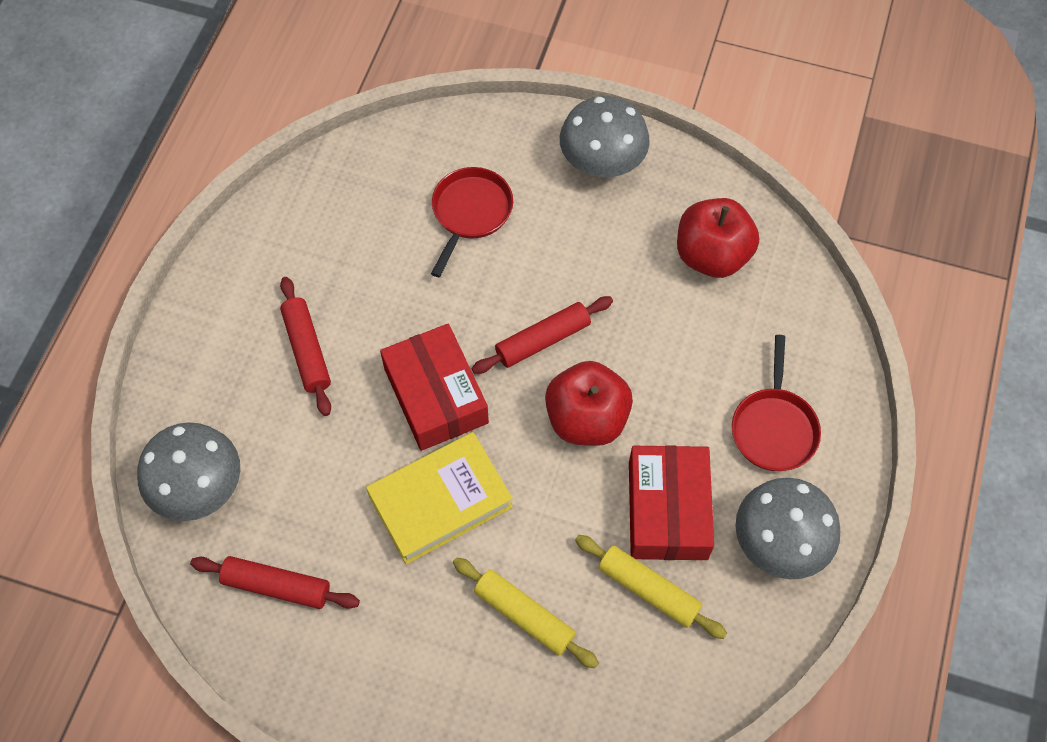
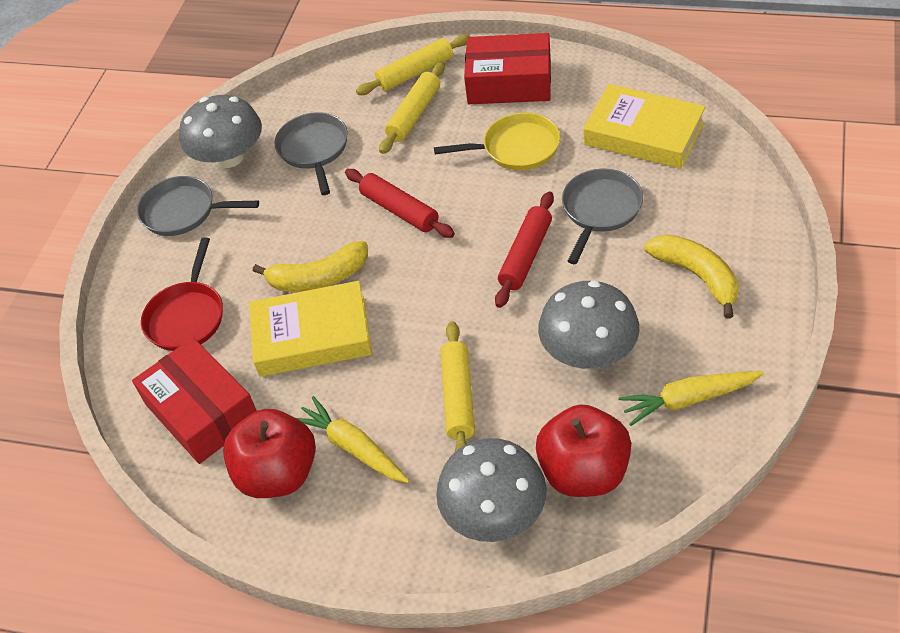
grey pan: 0 -> 3
red pan: 2 -> 1
red rolling pin: 3 -> 2
yellow banana: 0 -> 2
yellow book: 1 -> 2
yellow carrot: 0 -> 2
yellow pan: 0 -> 1
yellow rolling pin: 2 -> 3

